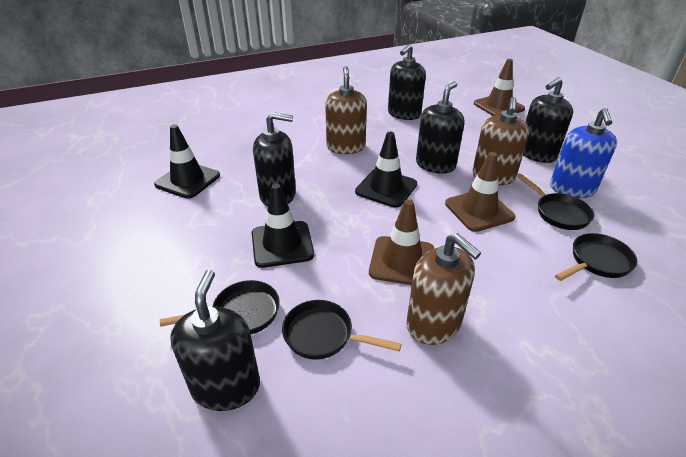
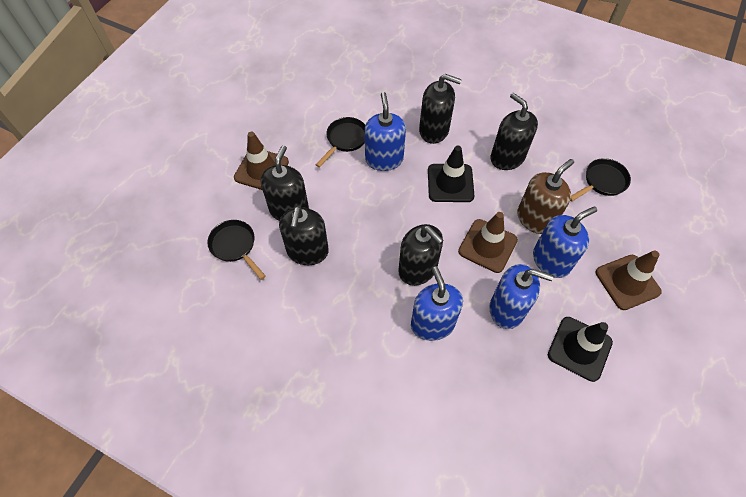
black pan: 4 -> 3
black traffic cone: 3 -> 2
blue soap dispenser: 1 -> 4
brown soap dispenser: 3 -> 1

